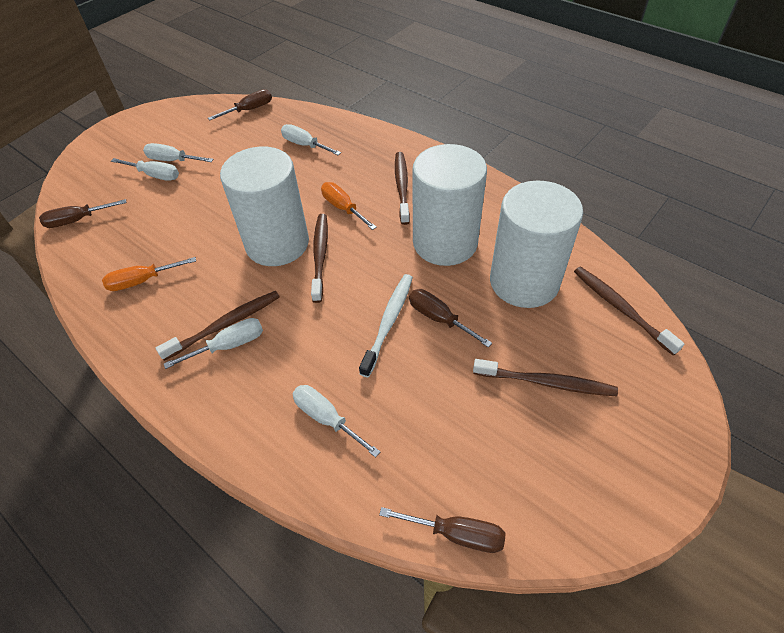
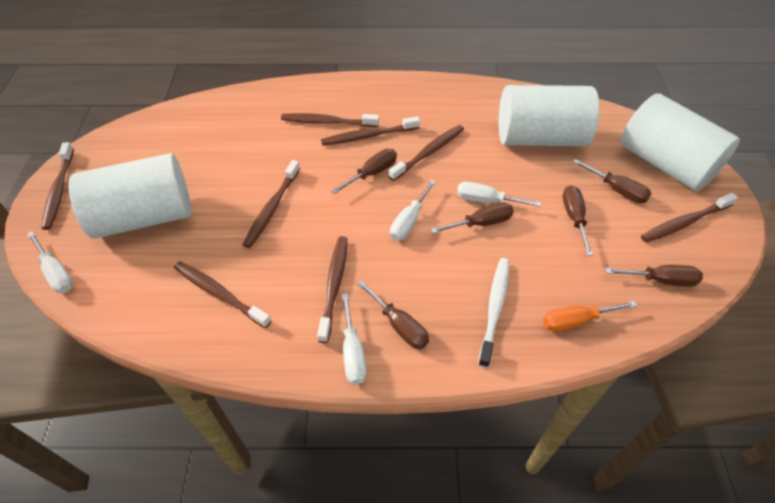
brown screwdriver: 4 -> 6
brown toothbrush: 5 -> 8
orange screwdriver: 2 -> 1
white screwdriver: 5 -> 4

